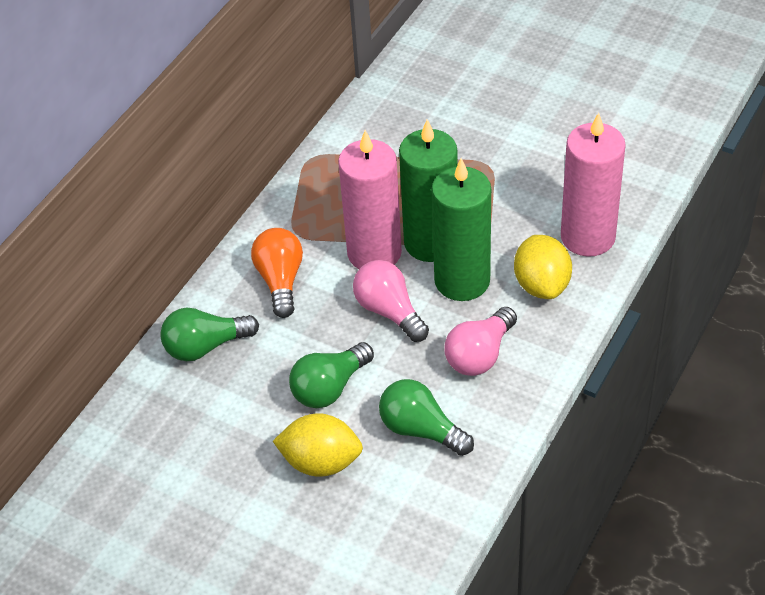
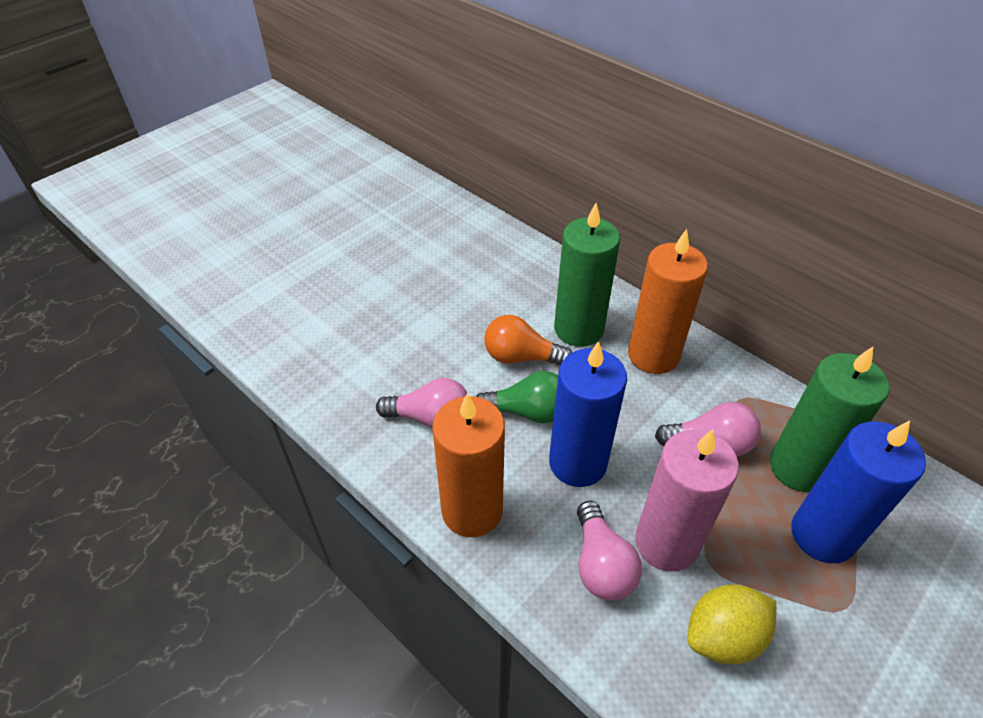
blue candle: 0 -> 2
green light bulb: 3 -> 1
orange candle: 0 -> 2
pink candle: 2 -> 1
pink light bulb: 2 -> 3
yellow lemon: 2 -> 1

